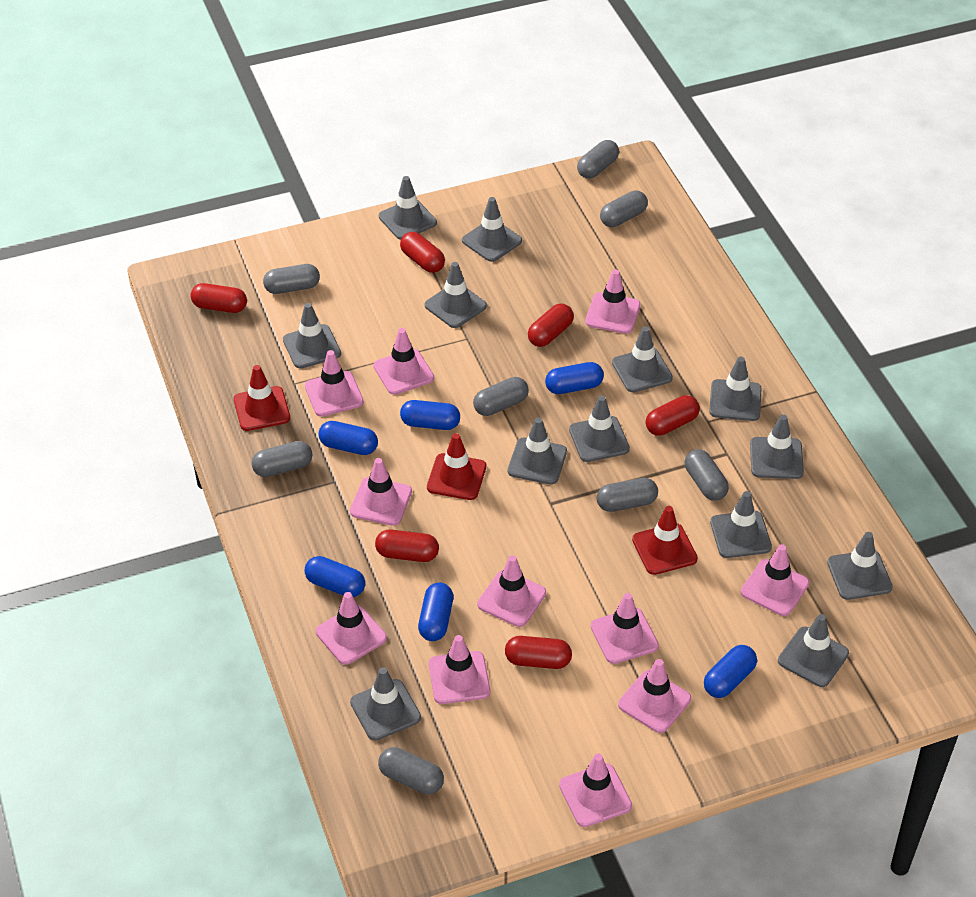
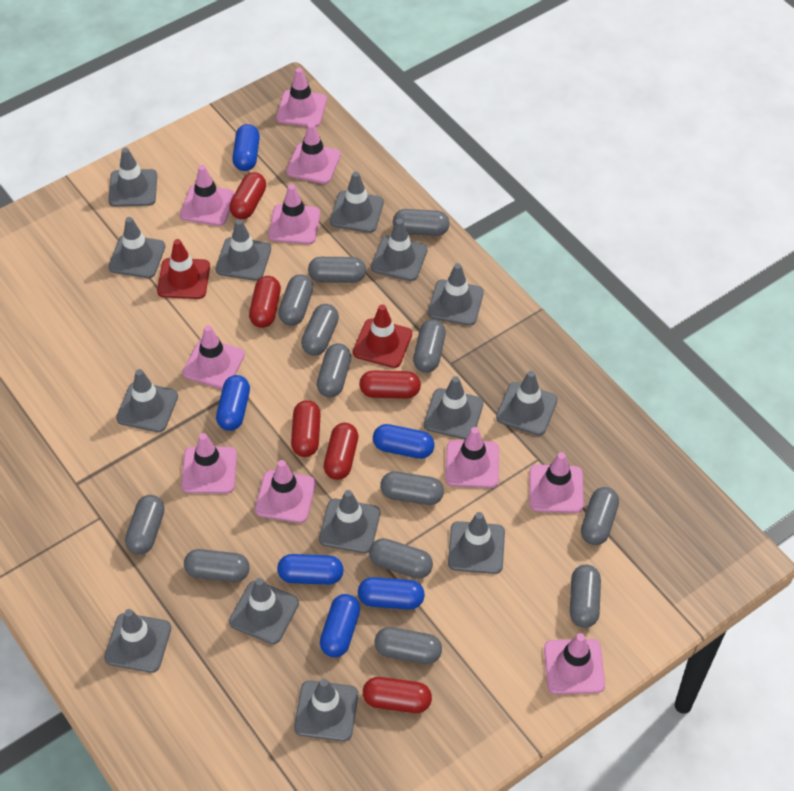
grey capsule: 8 -> 13
grey traffic cone: 13 -> 14
pink traffic cone: 11 -> 10
red traffic cone: 3 -> 2

